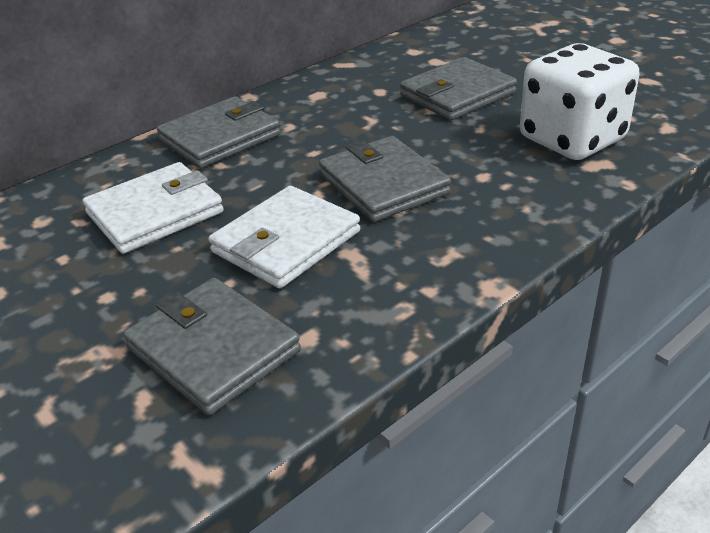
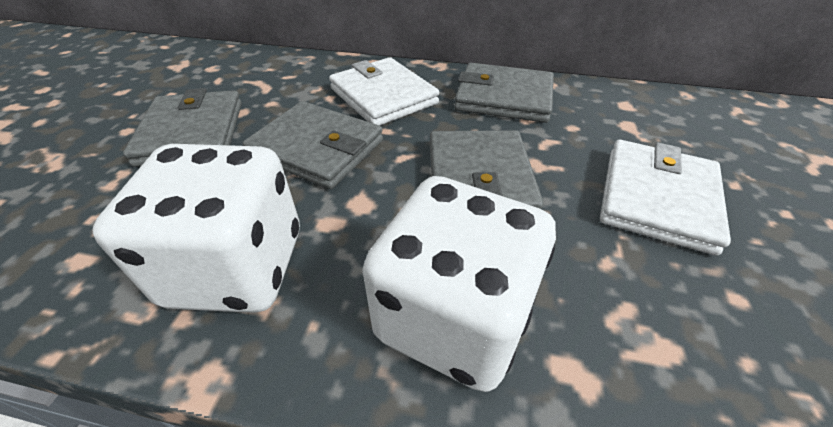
white dice: 1 -> 2

